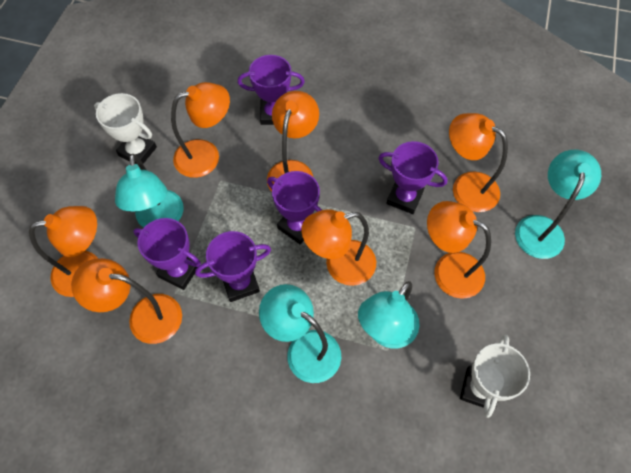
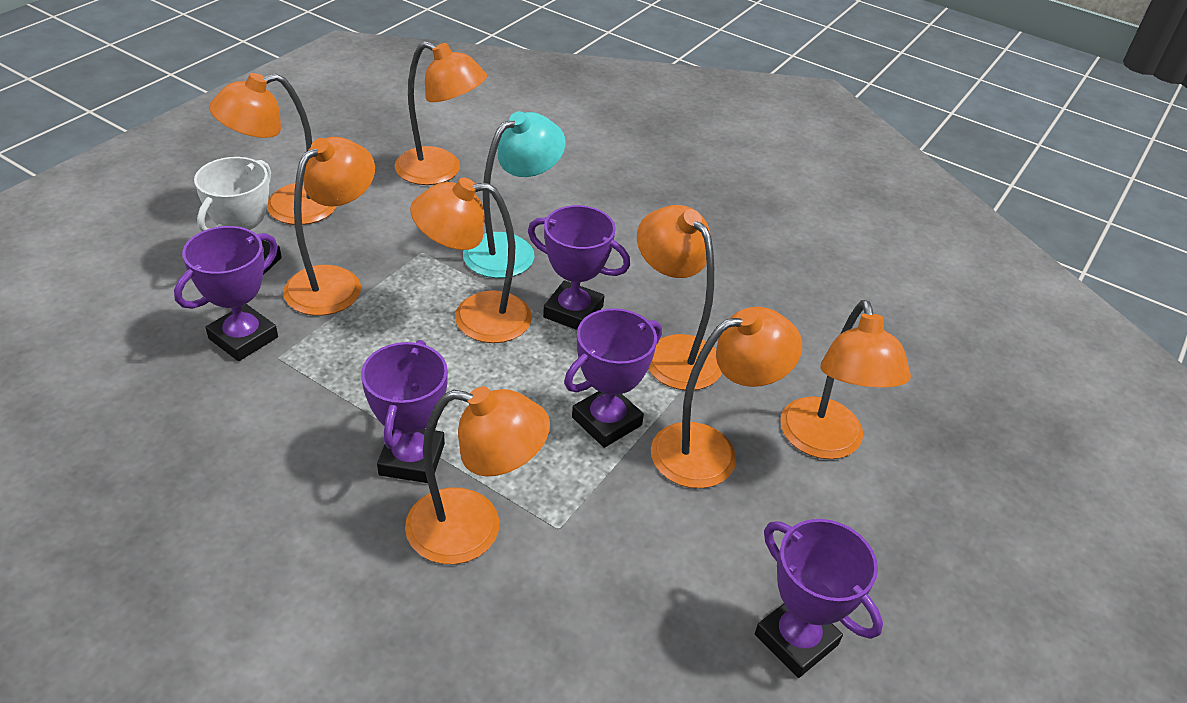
orange lamp: 7 -> 8
turquoise lamp: 4 -> 1
white trophy: 2 -> 1

